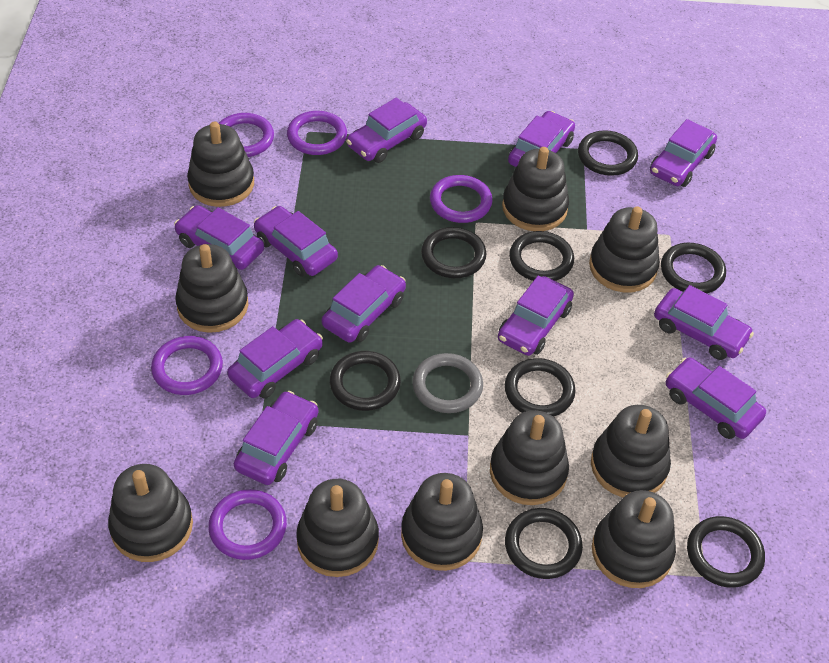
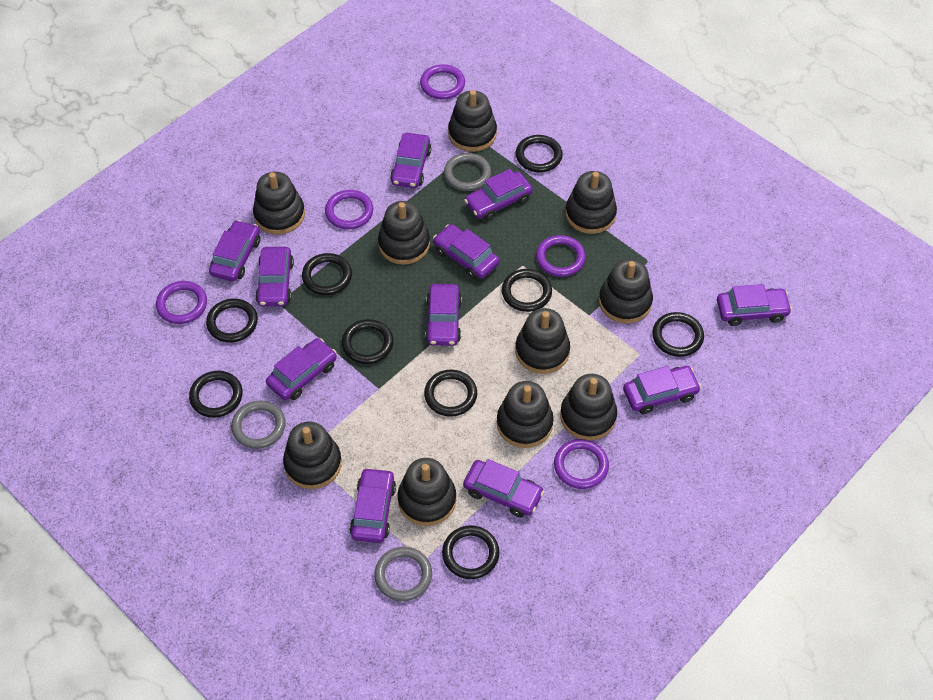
black ring: 8 -> 9
grey ring: 1 -> 3

